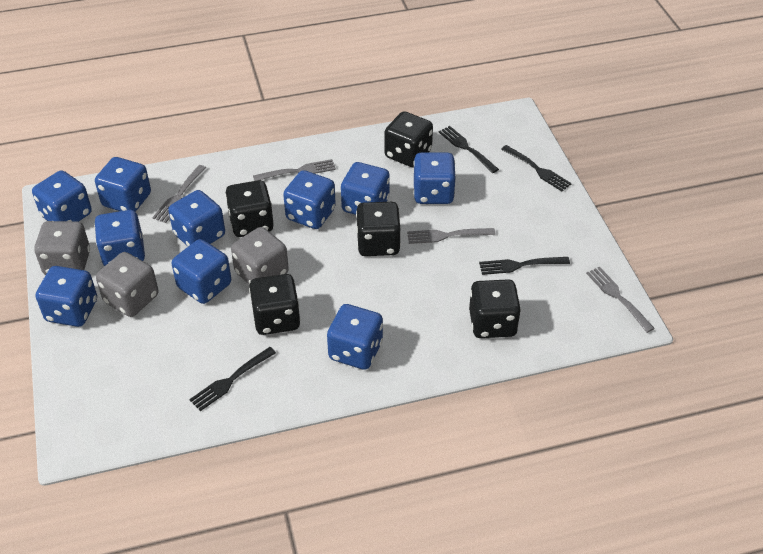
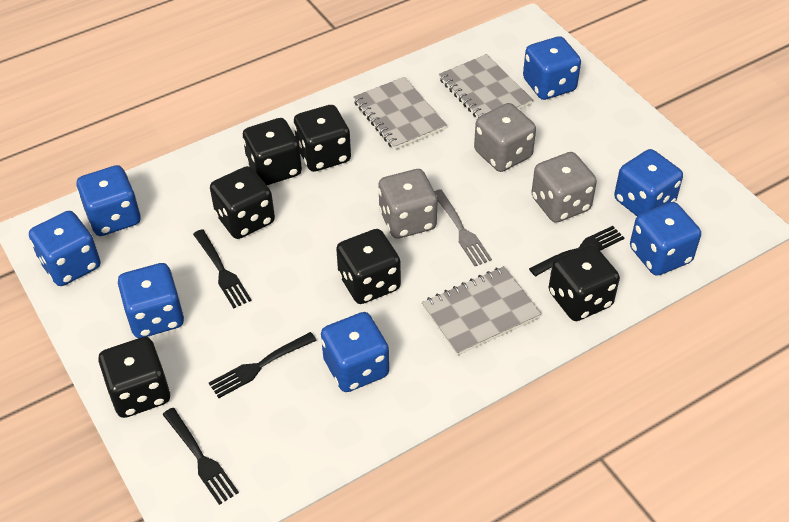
black dice: 5 -> 6
blue dice: 10 -> 7
grey fork: 4 -> 1
grey notebook: 0 -> 3

